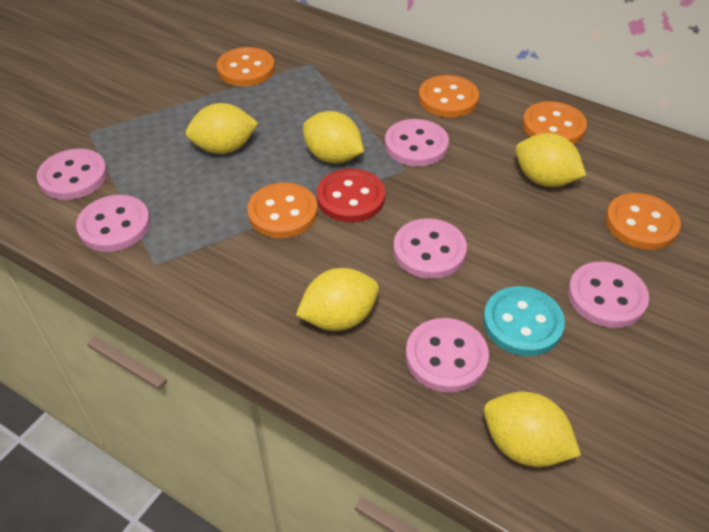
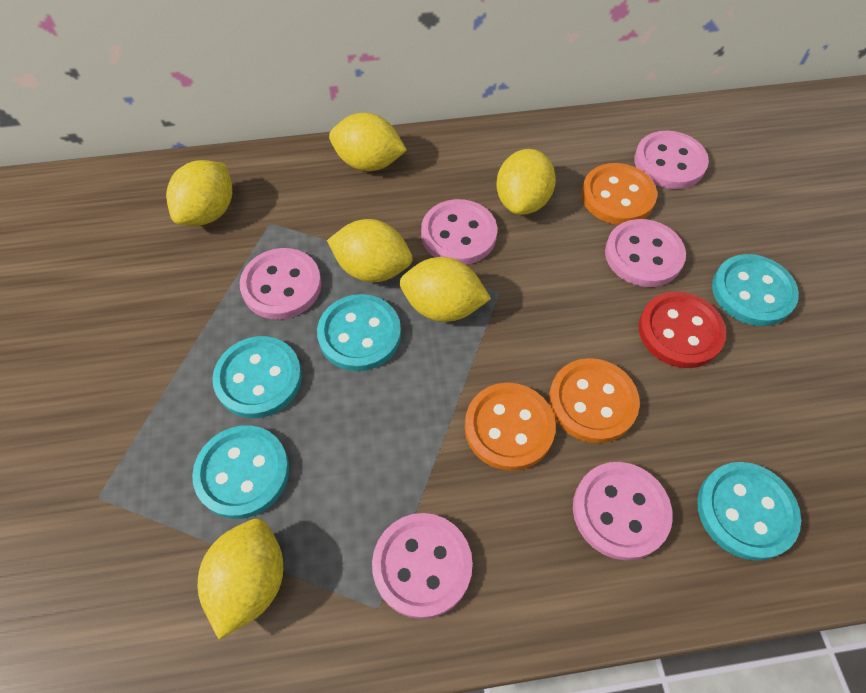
orange button: 5 -> 3
turquoise button: 1 -> 5
yellow lemon: 5 -> 6

